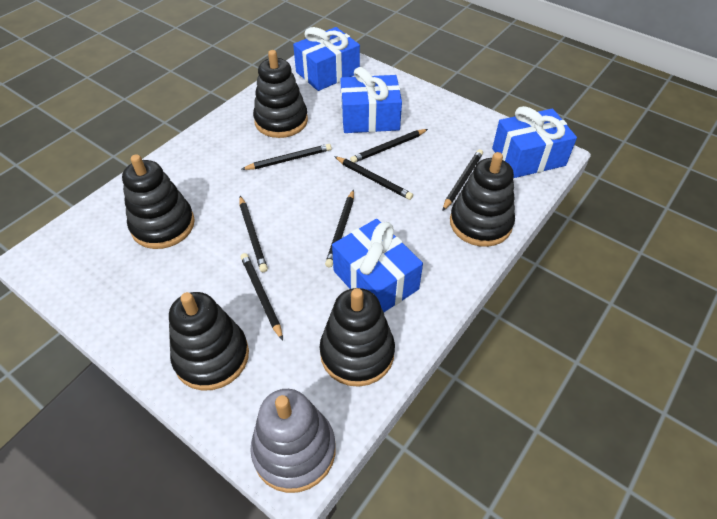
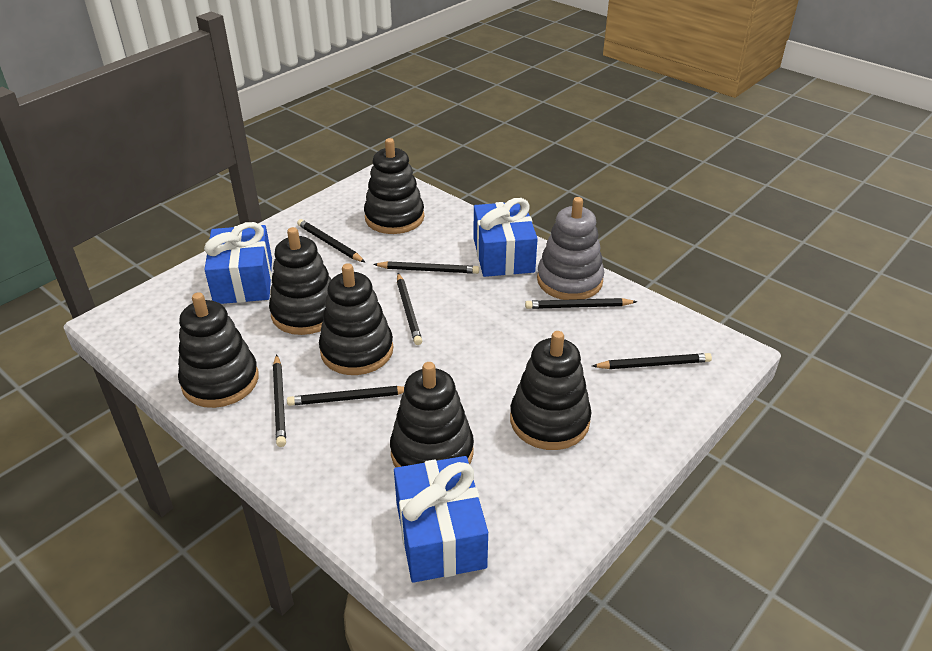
black stacking toy: 5 -> 6
blue gift: 4 -> 3

